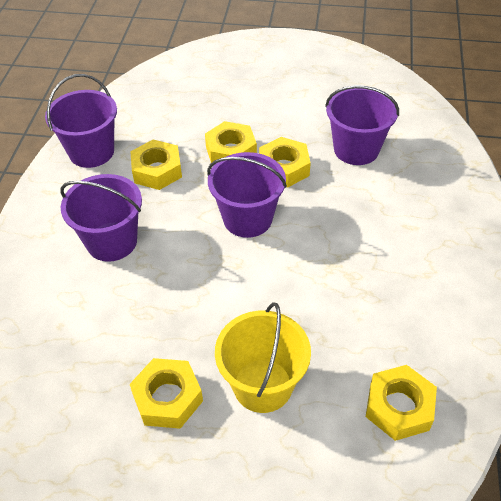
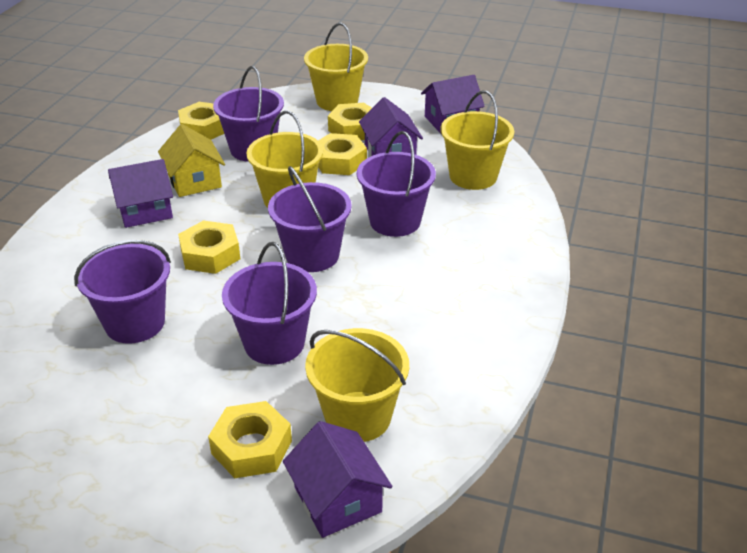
purple bucket: 4 -> 5
purple house: 0 -> 4
yellow bucket: 1 -> 4
yellow house: 0 -> 1

